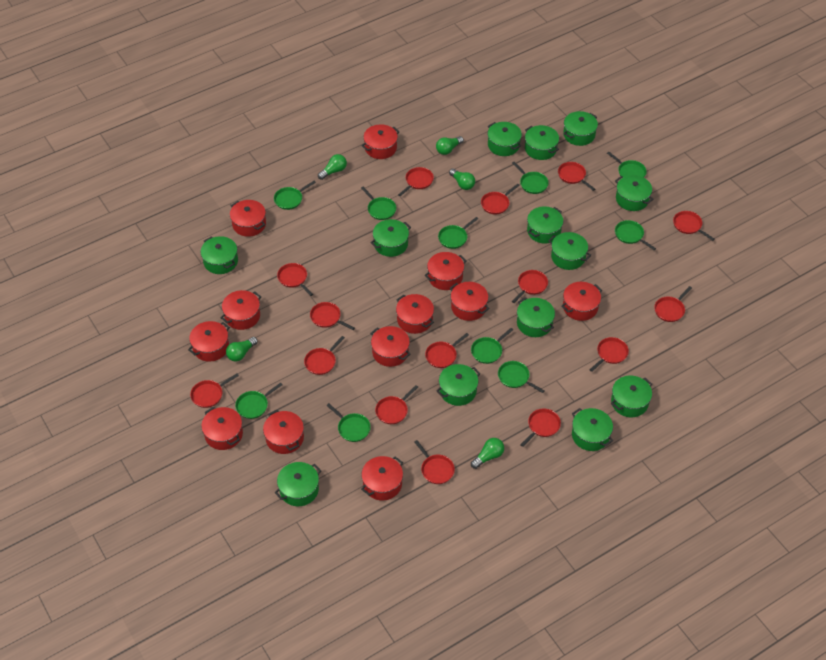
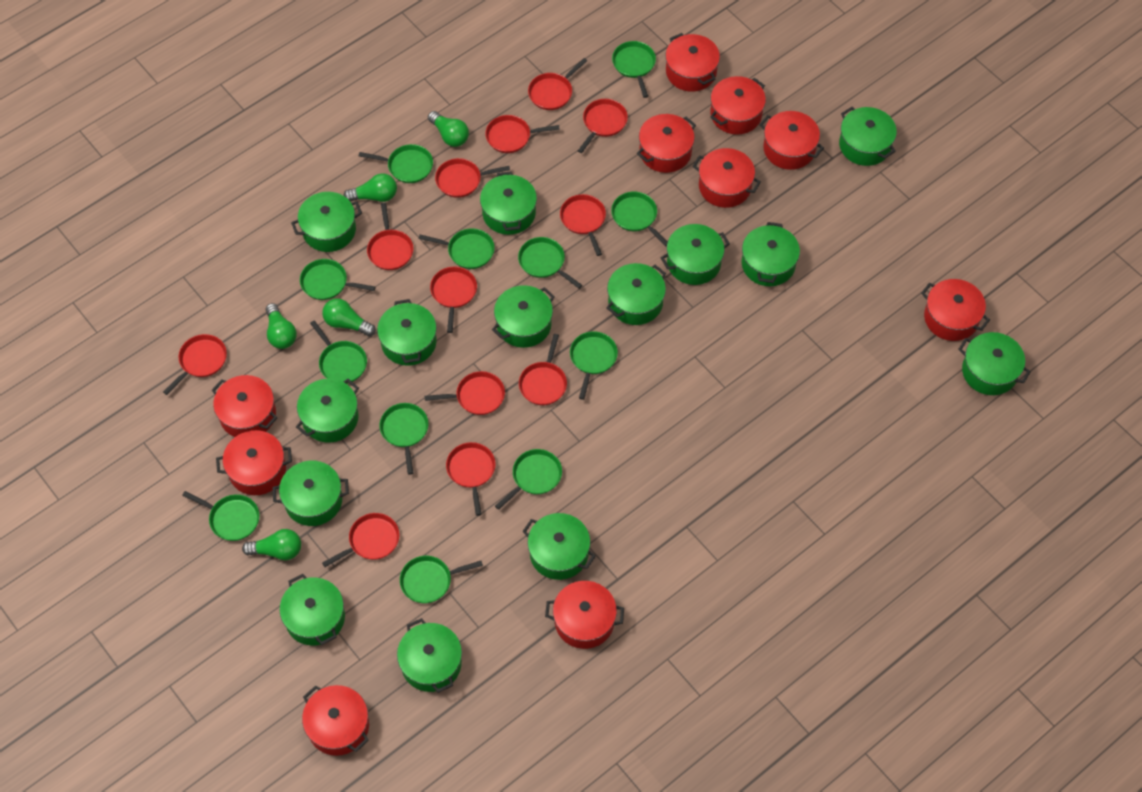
green pan: 10 -> 12
green pot: 13 -> 14
red pan: 15 -> 12
red pot: 12 -> 10

